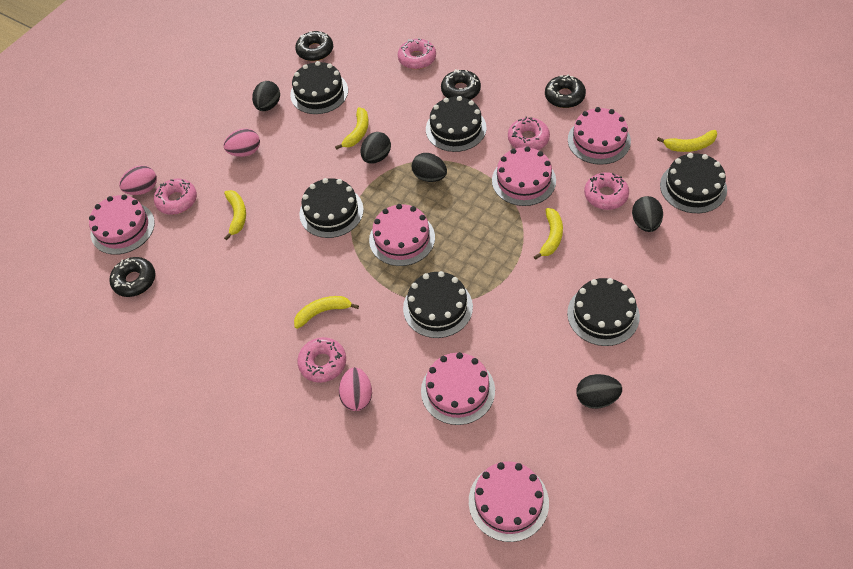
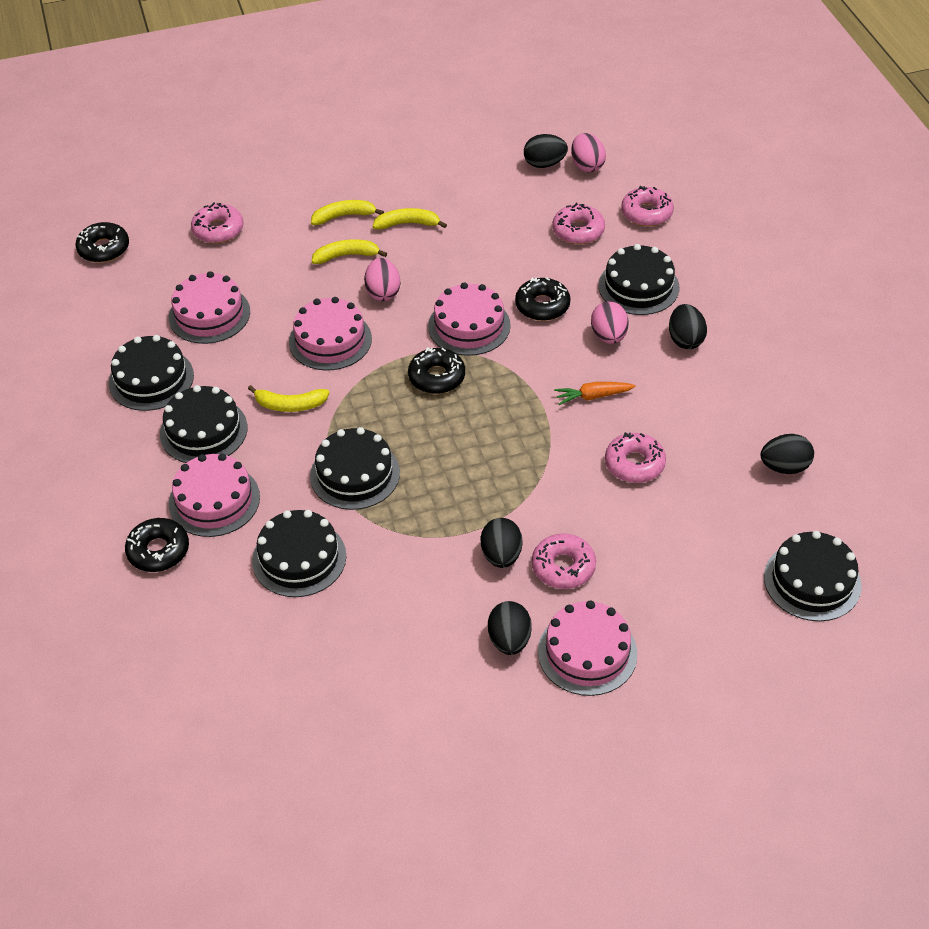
orange carrot: 0 -> 1
pink cake: 6 -> 5
yellow banana: 5 -> 4

